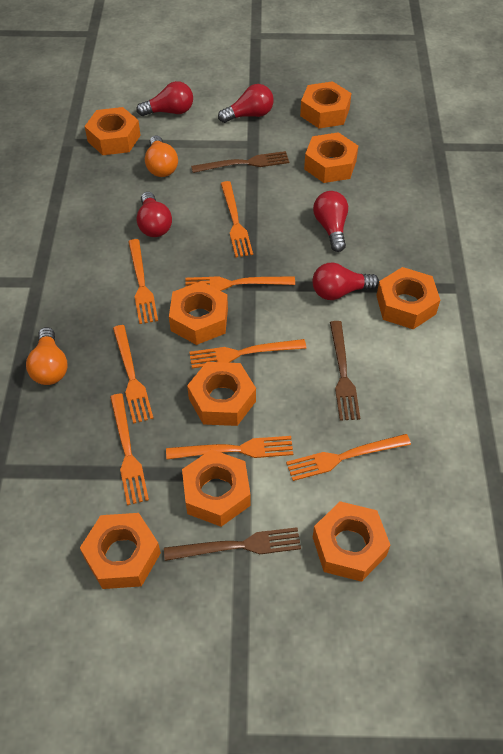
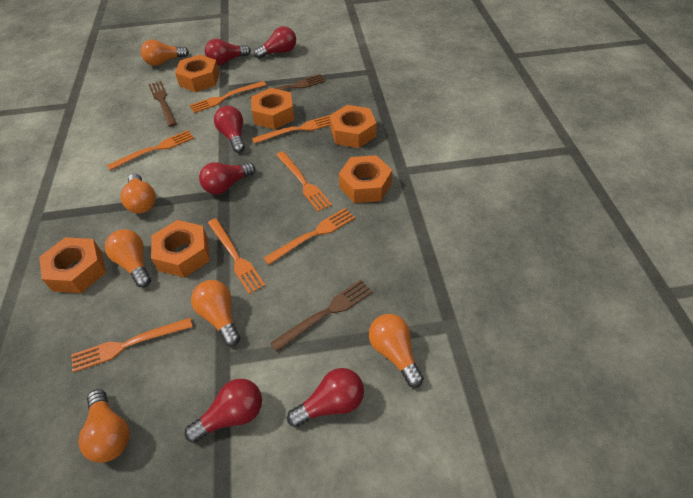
orange fork: 8 -> 7
orange light bulb: 2 -> 6
orange nut: 9 -> 6
red light bulb: 5 -> 6

